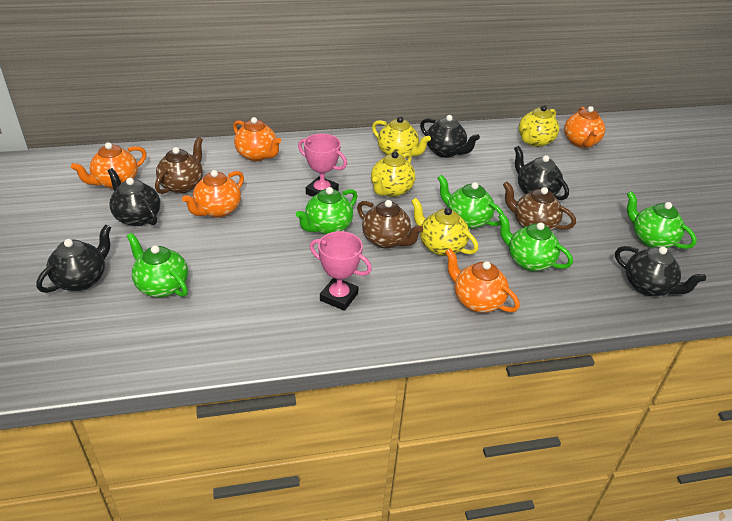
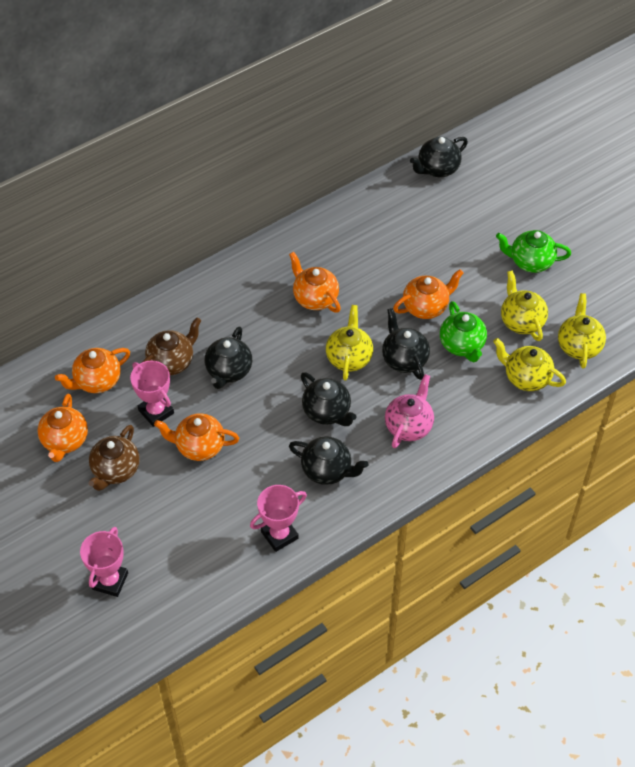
brown teapot: 3 -> 2
green teapot: 5 -> 2
pink teapot: 0 -> 1
pink trophy: 2 -> 3

